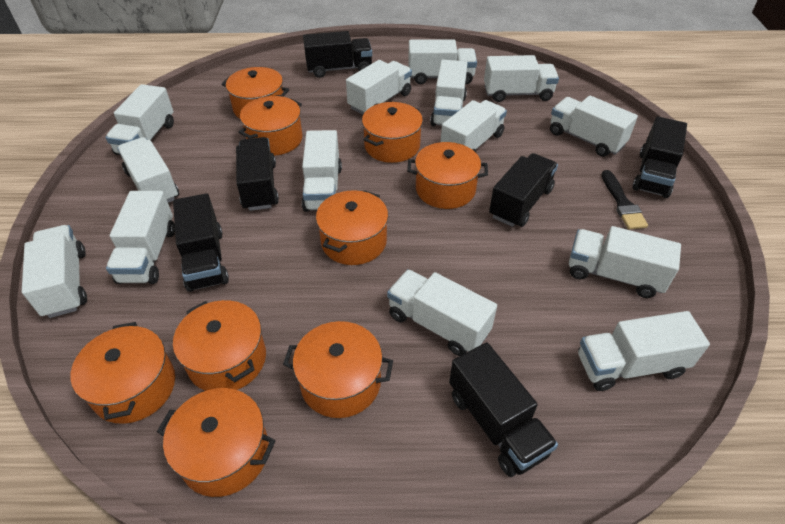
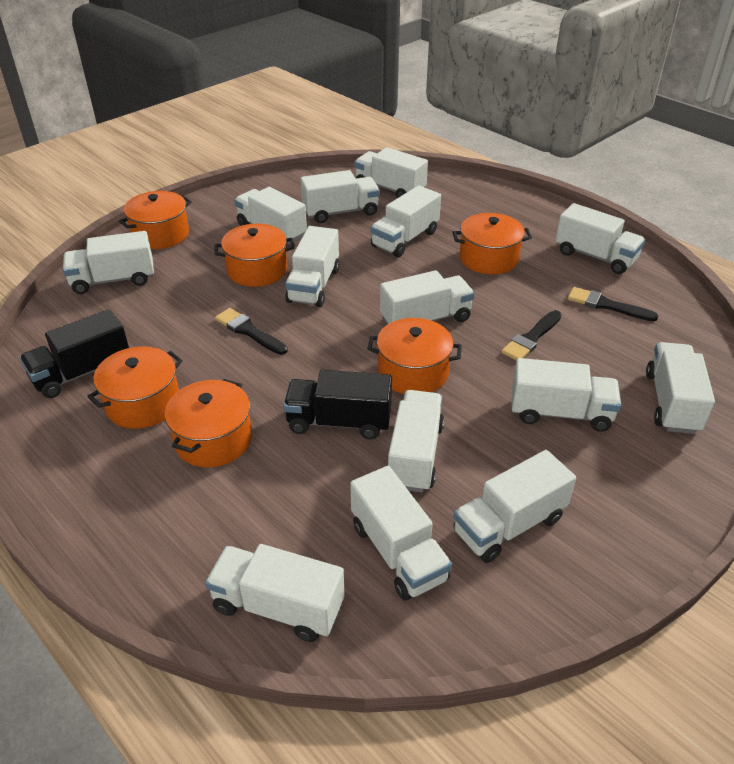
black brush: 1 -> 3
black truck: 6 -> 2
orange pot: 9 -> 6

